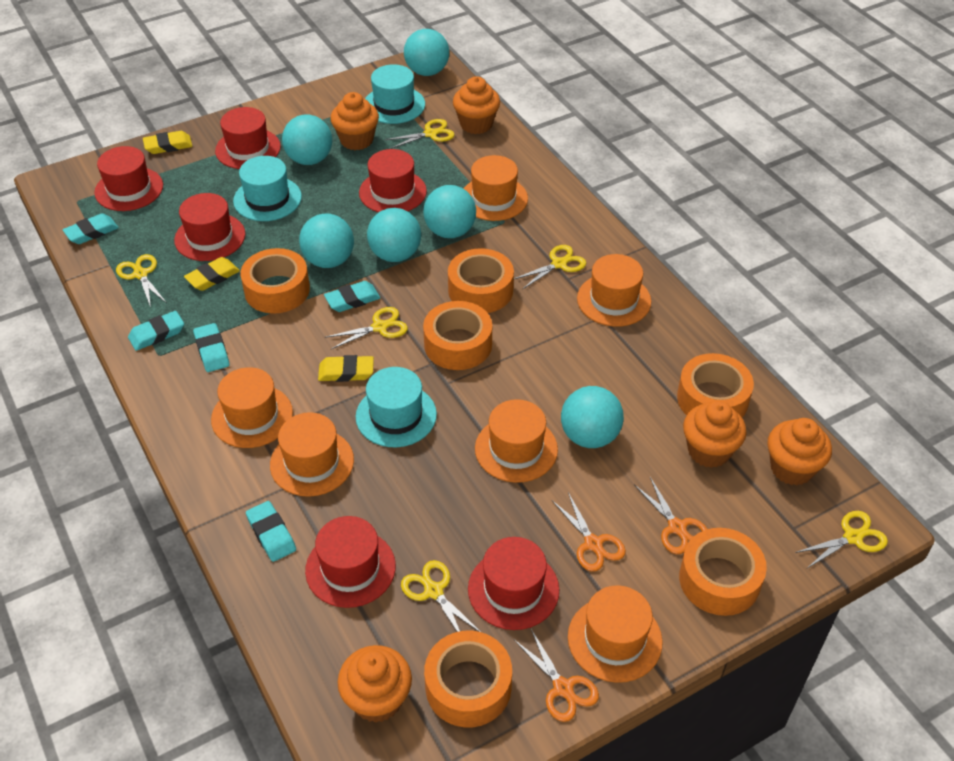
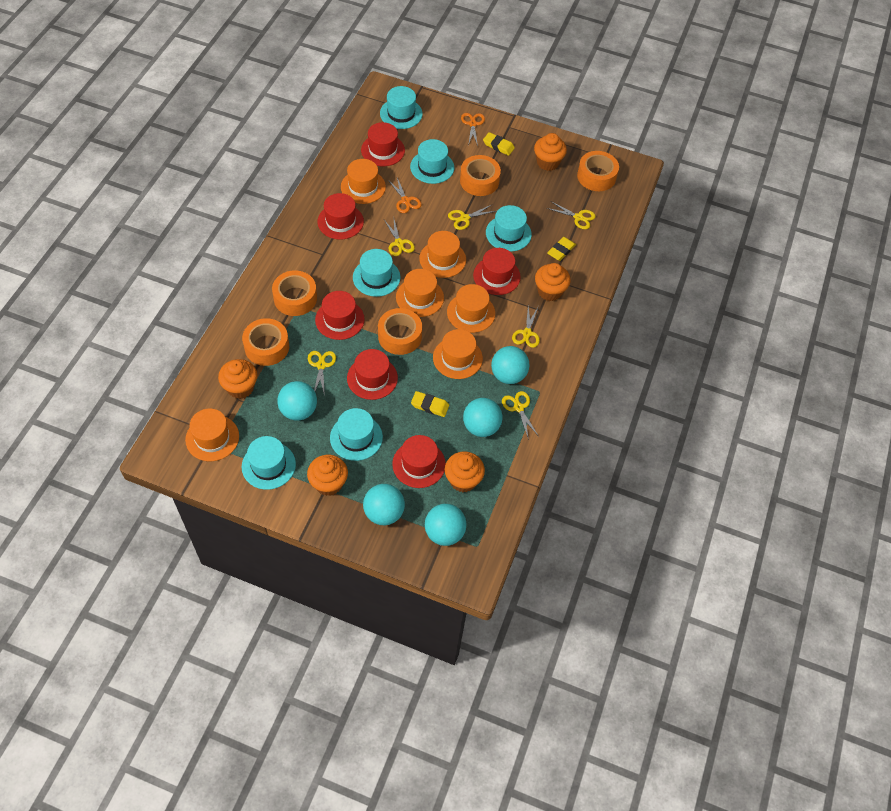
orange scissors: 3 -> 2
orange tape: 6 -> 5
turquoise ball: 6 -> 5
turquoise eraser: 5 -> 0
turquoise hat: 3 -> 6

